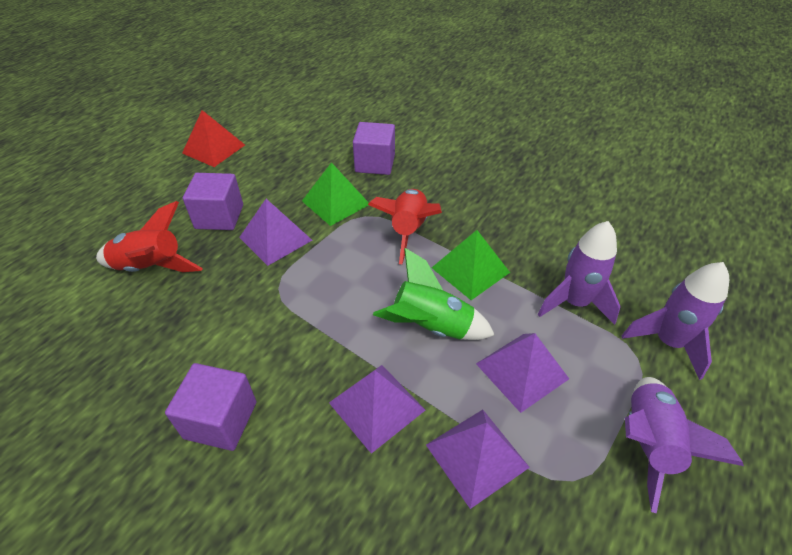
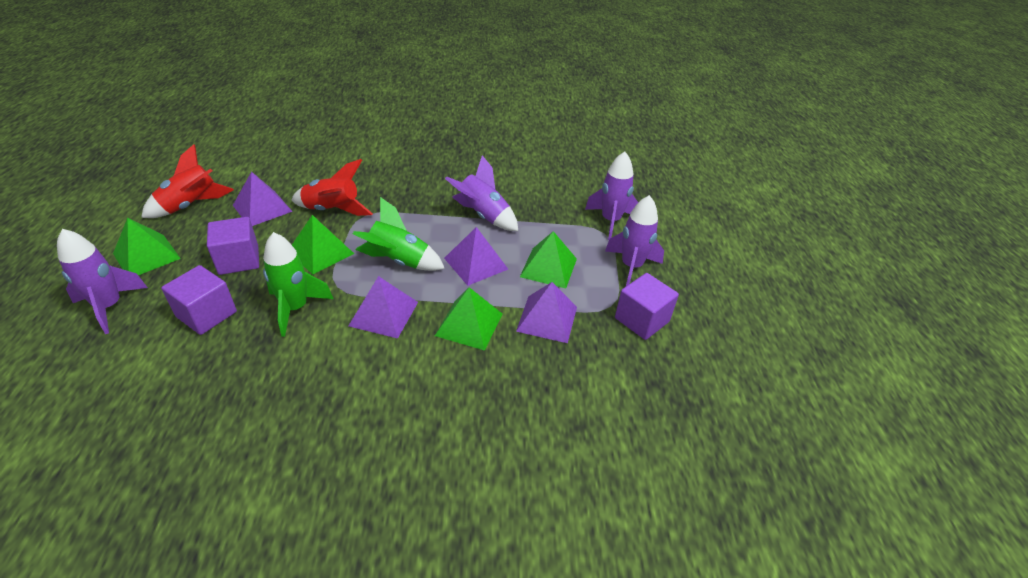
green pyramid: 2 -> 4
green rocket: 1 -> 2
purple rocket: 3 -> 4
red pyramid: 1 -> 0

